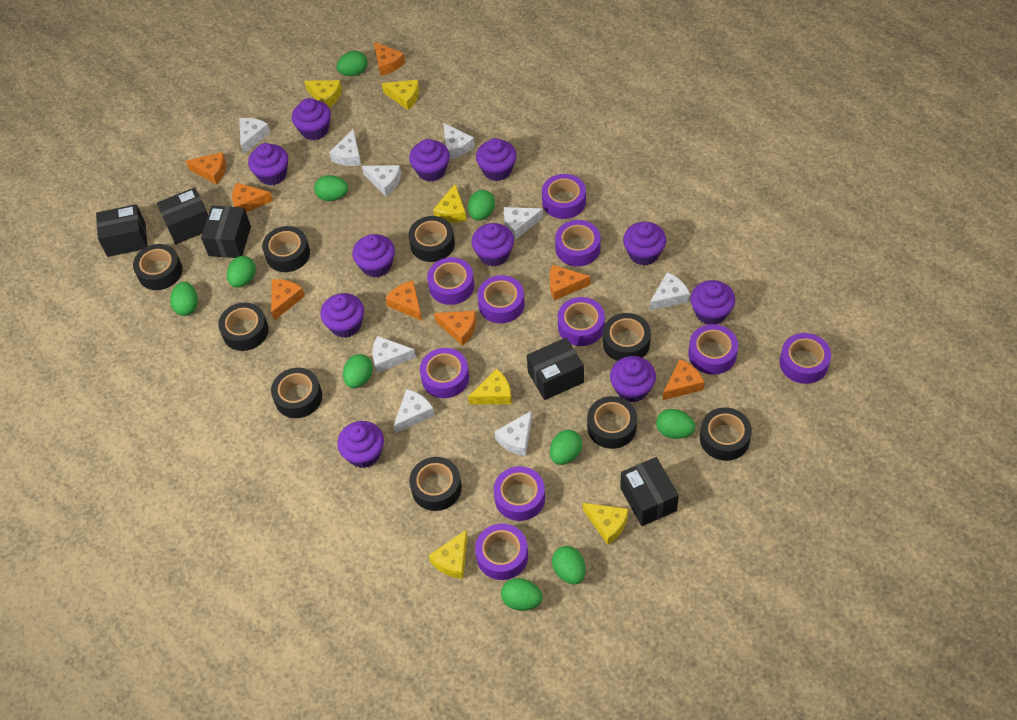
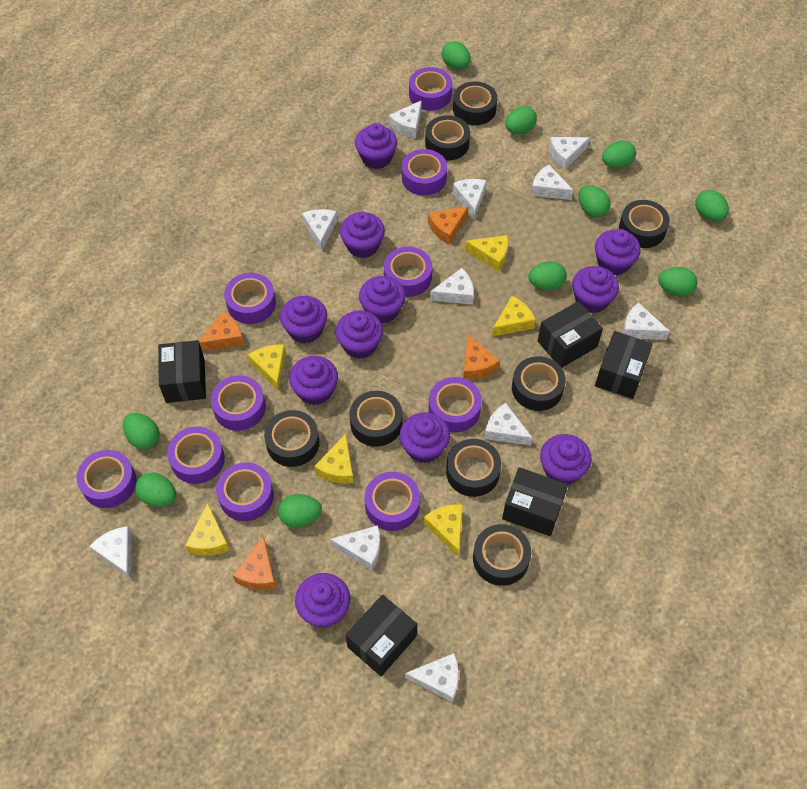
black tape: 9 -> 8
orange cheese: 8 -> 4
white cheese: 9 -> 11

